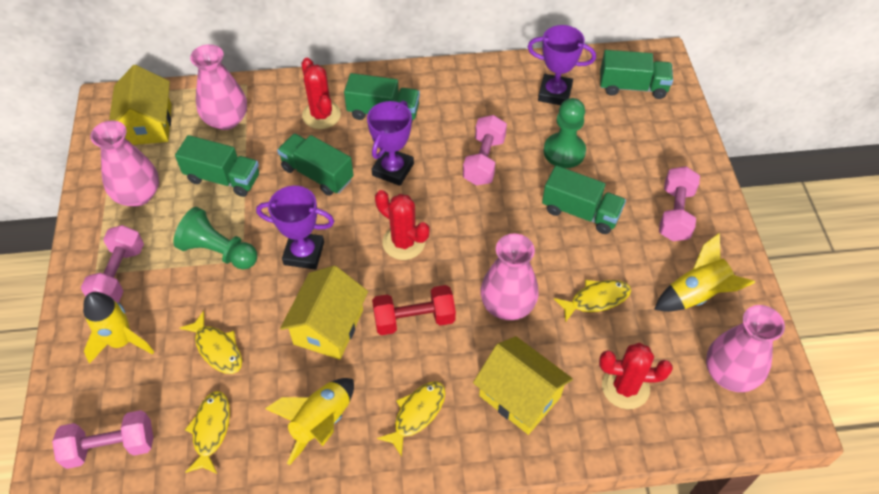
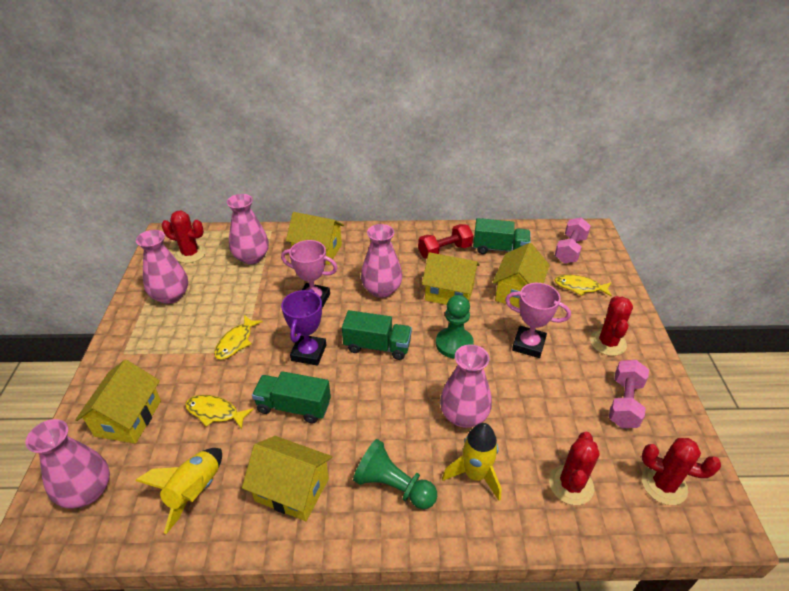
green truck: 5 -> 3
pink dumbbell: 4 -> 2
pink trophy: 0 -> 2
pink vase: 4 -> 5
purple trophy: 3 -> 1
red cactus: 3 -> 4
yellow fish: 4 -> 3
yellow house: 3 -> 5
yellow rocket: 3 -> 2

